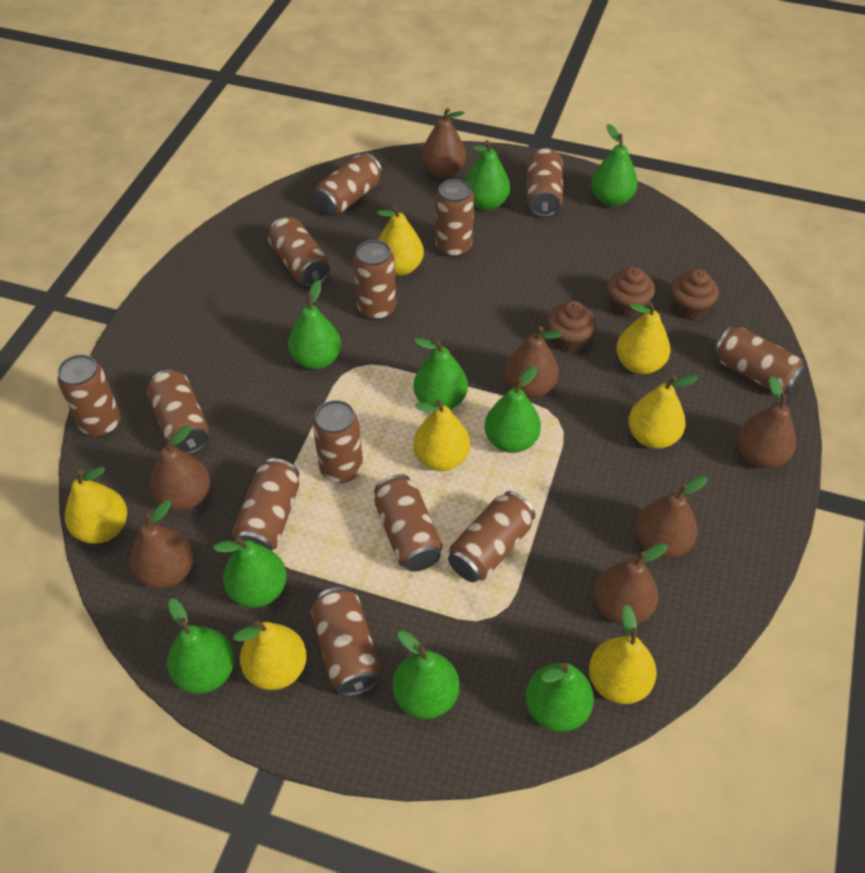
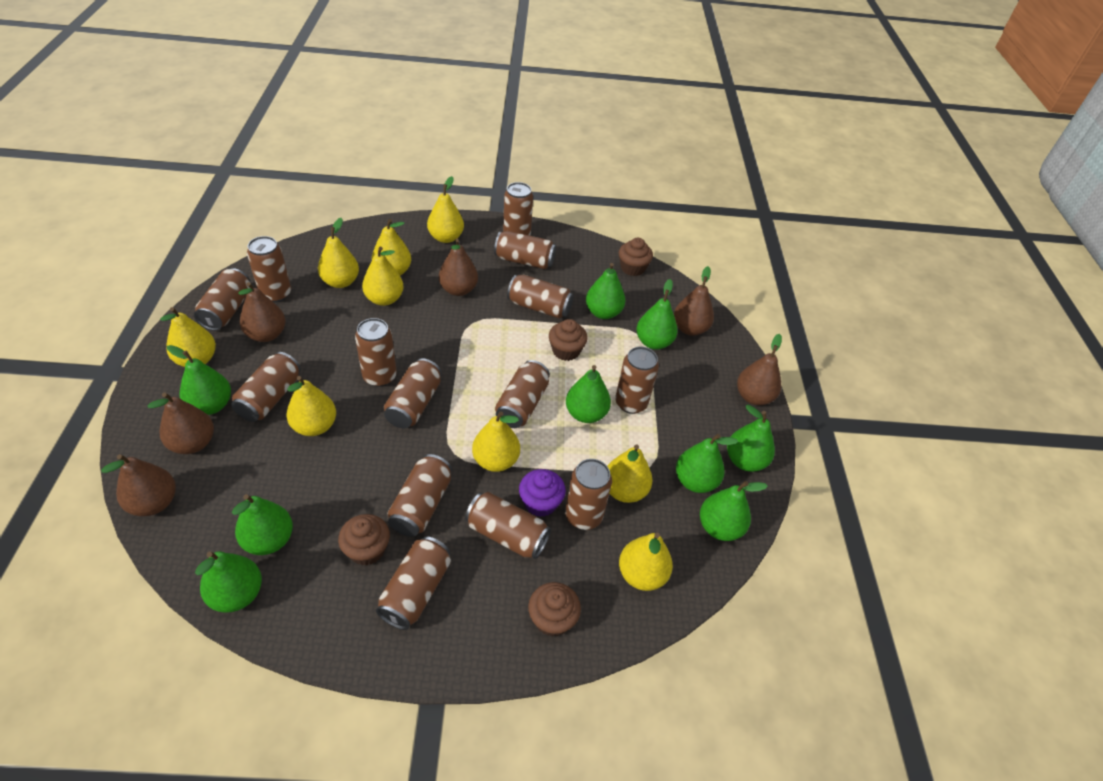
brown can: 13 -> 14
brown cupcake: 3 -> 4
brown pear: 7 -> 6
purple cupcake: 0 -> 1
yellow pear: 7 -> 9

